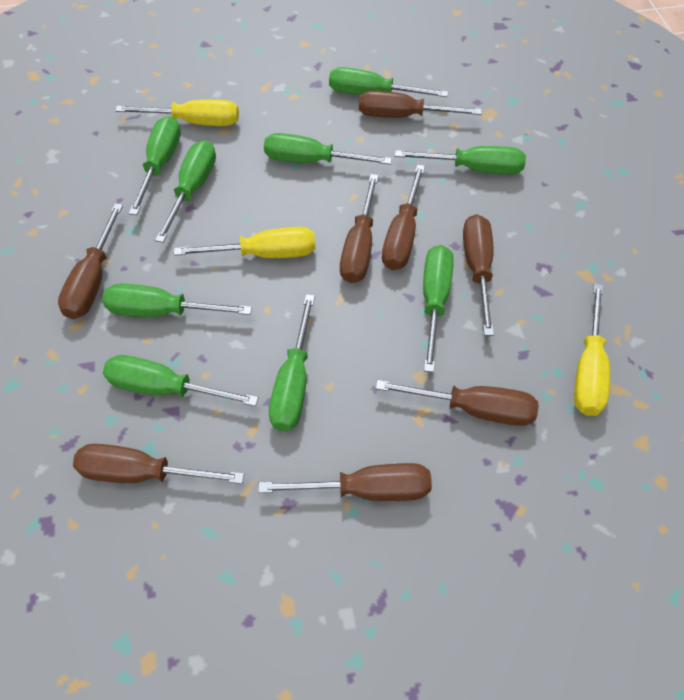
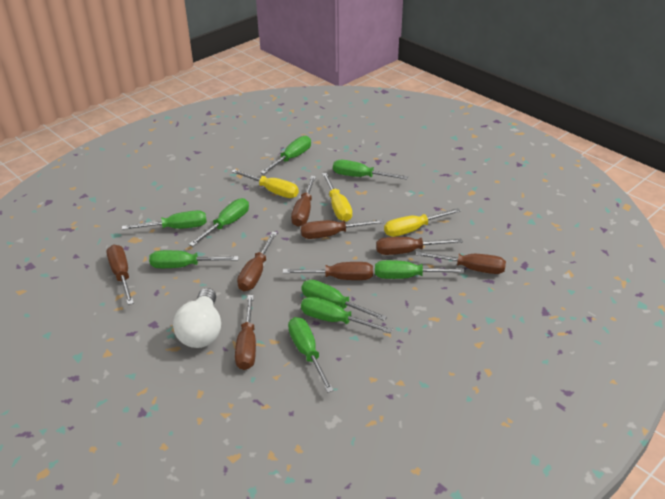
white light bulb: 0 -> 1

